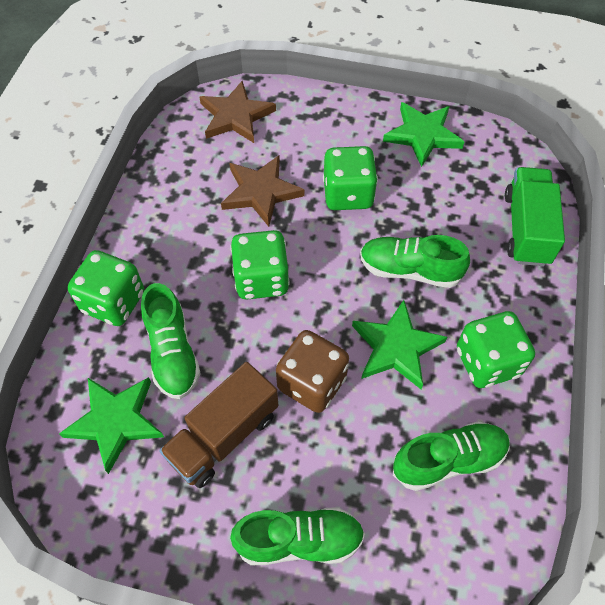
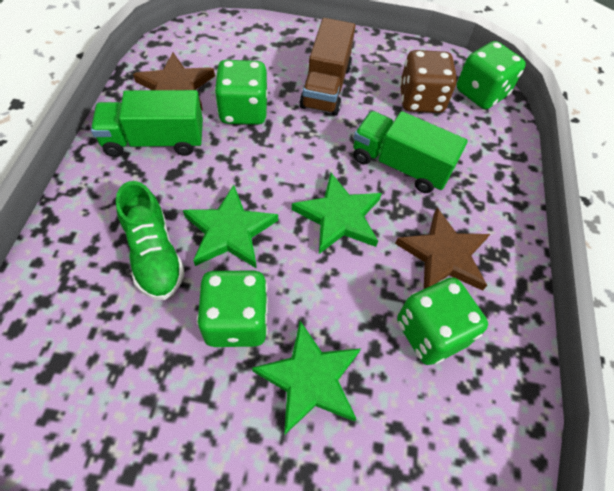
green shoe: 4 -> 1
green truck: 1 -> 2

